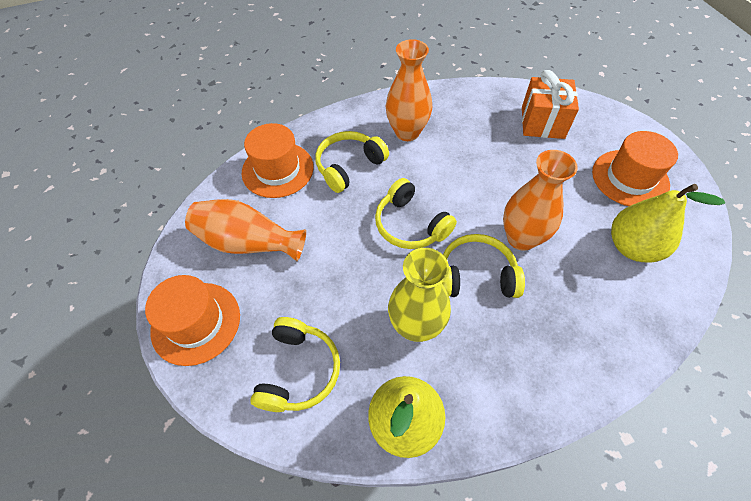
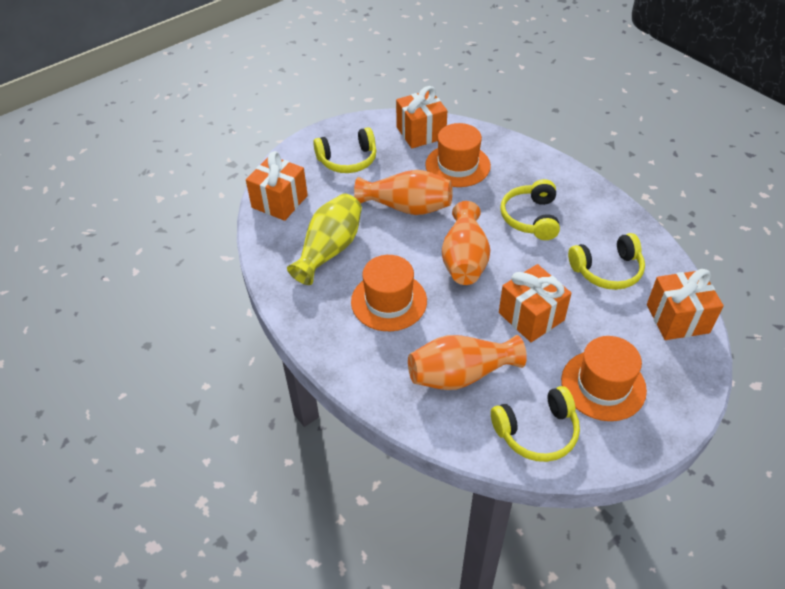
orange gift: 1 -> 4
yellow pear: 2 -> 0

